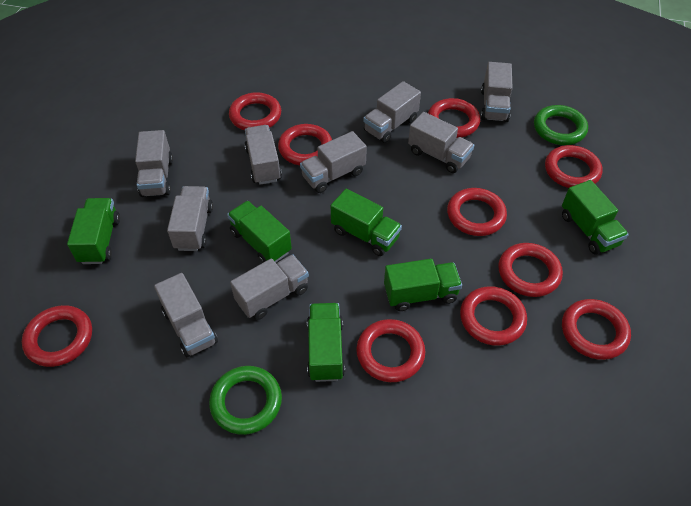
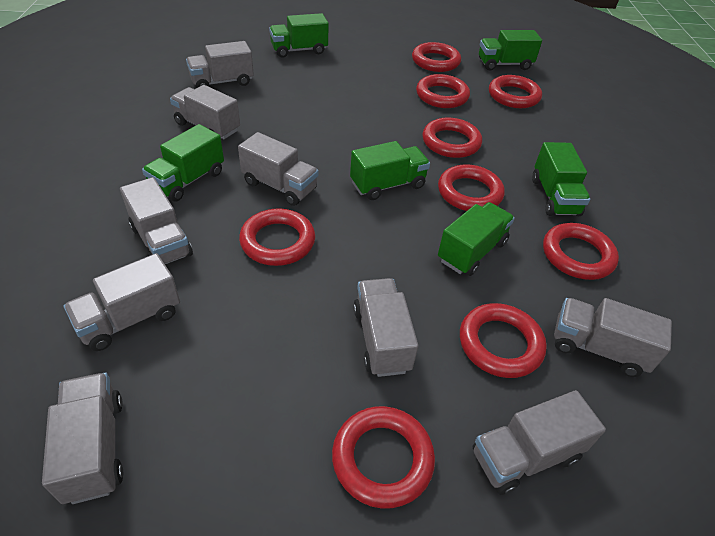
green ring: 2 -> 0
red ring: 10 -> 9

